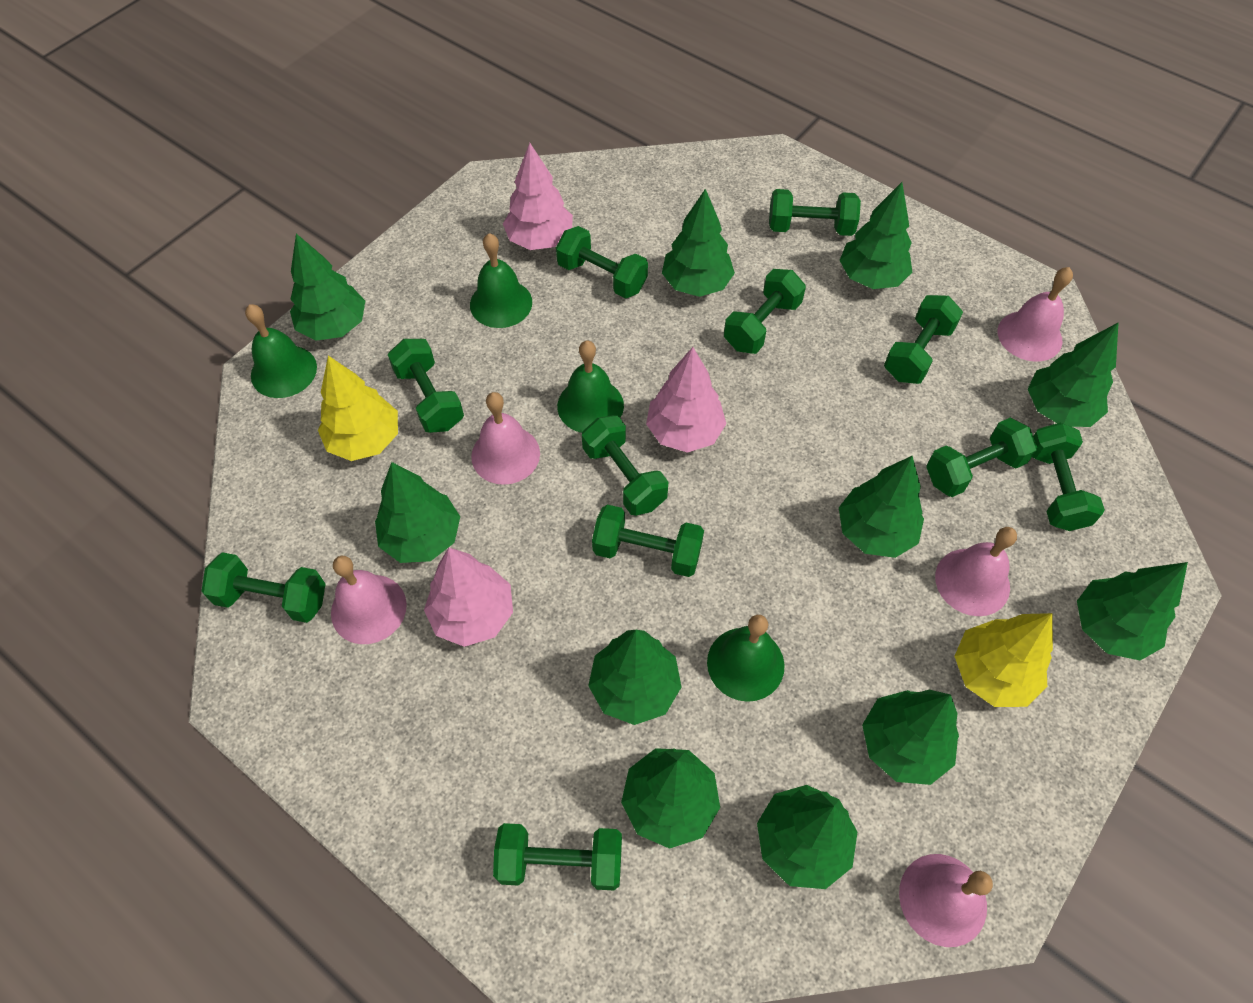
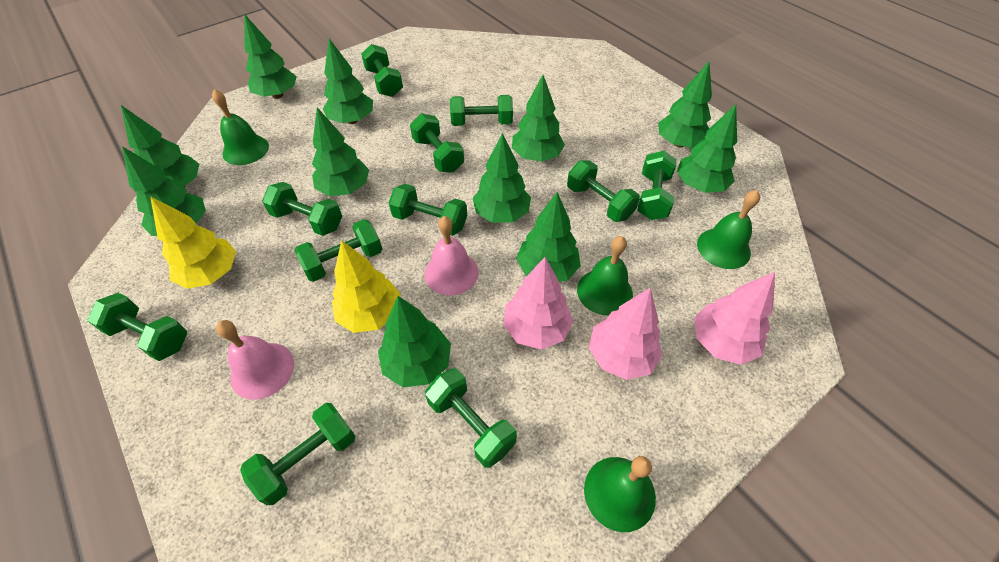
pink bell: 5 -> 2

